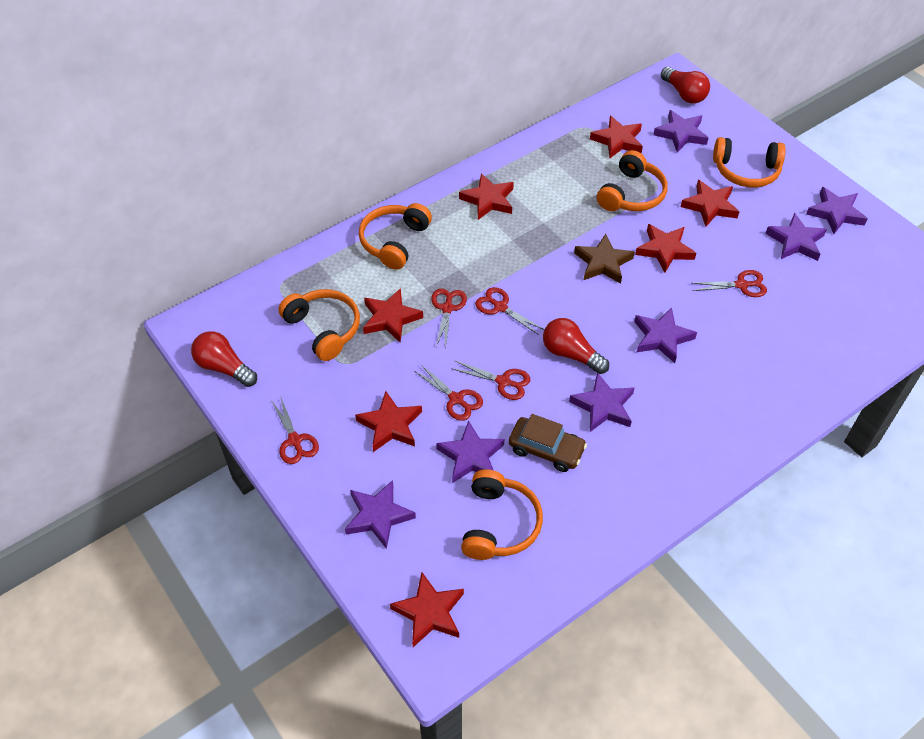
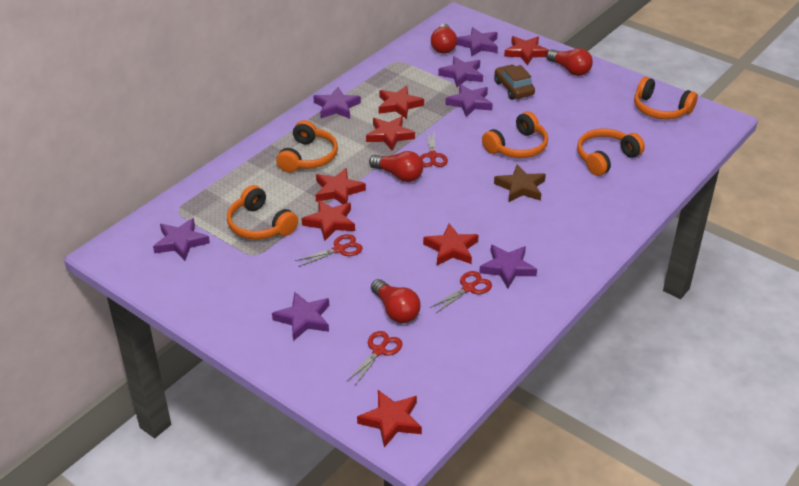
red light bulb: 3 -> 4
red scissors: 6 -> 4

